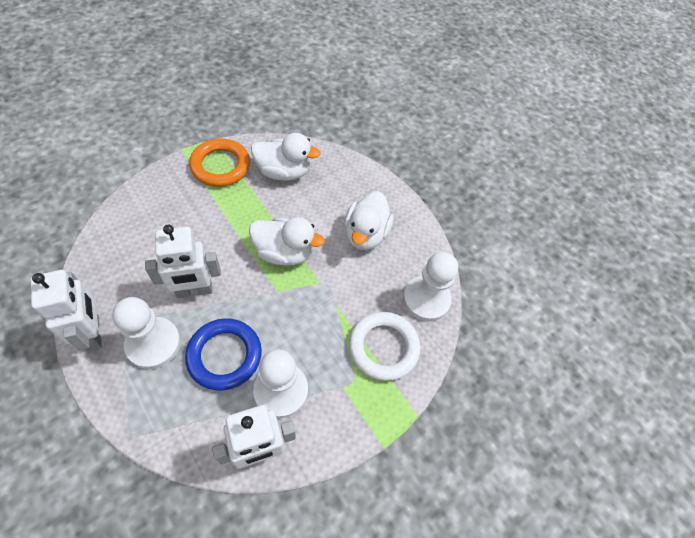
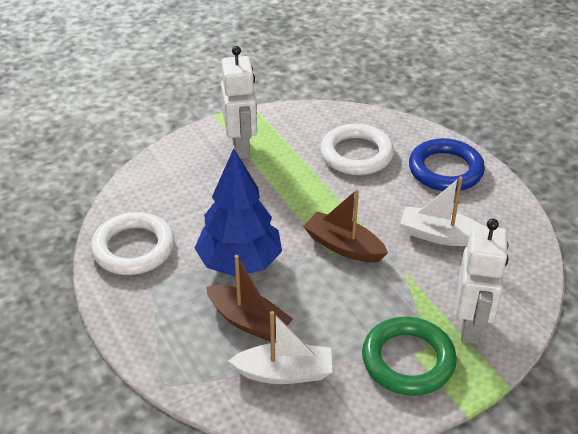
blue tree: 0 -> 1
brown boat: 0 -> 2
green ring: 0 -> 1
orange ring: 1 -> 0
white boat: 0 -> 2
white duck: 3 -> 0
white pawn: 3 -> 0
white ring: 1 -> 2
white robot: 3 -> 2

